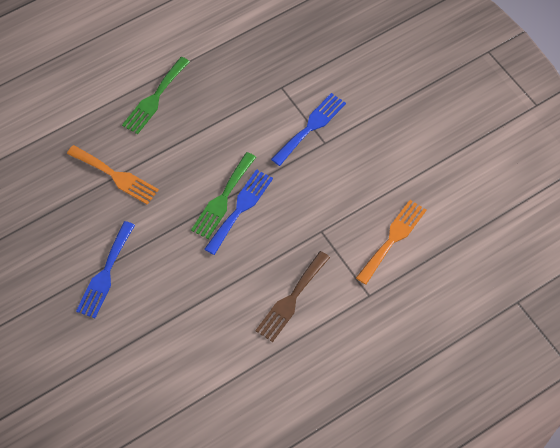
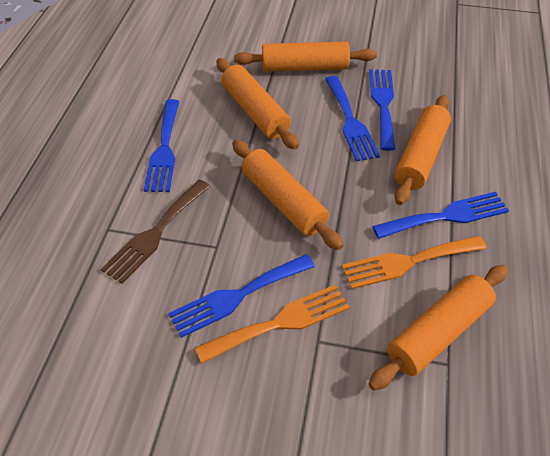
blue fork: 3 -> 5
green fork: 2 -> 0
orange rolling pin: 0 -> 5

